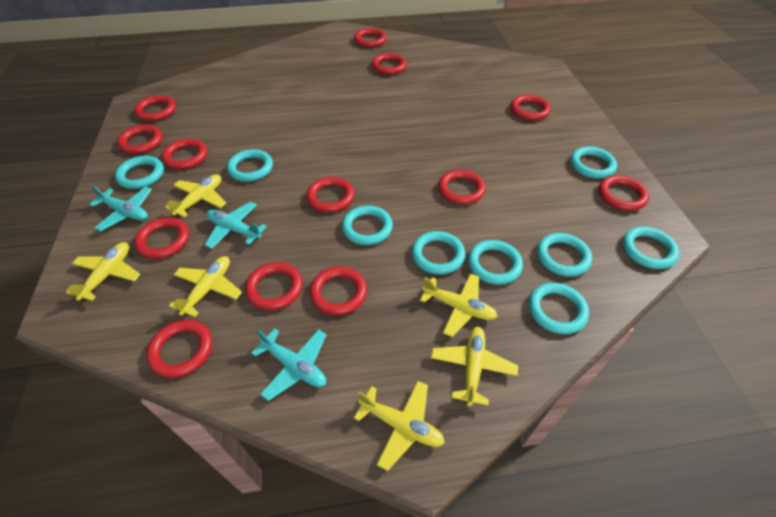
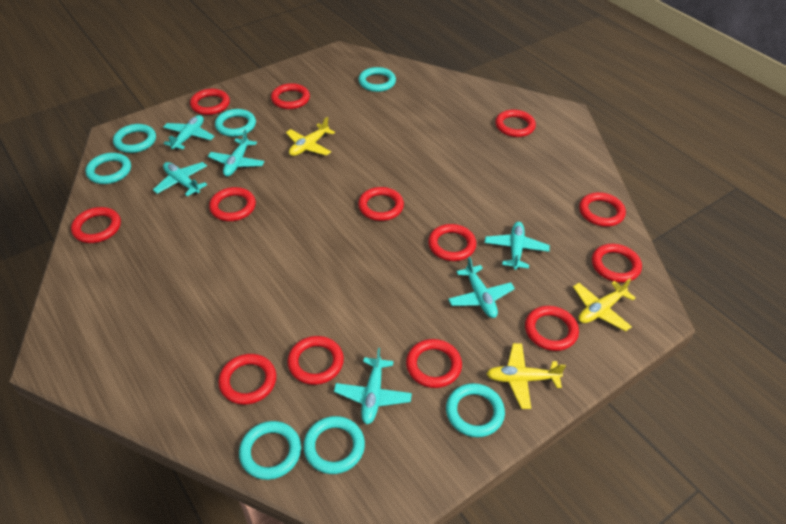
turquoise plane: 3 -> 6
turquoise ring: 9 -> 7
yellow plane: 6 -> 3

